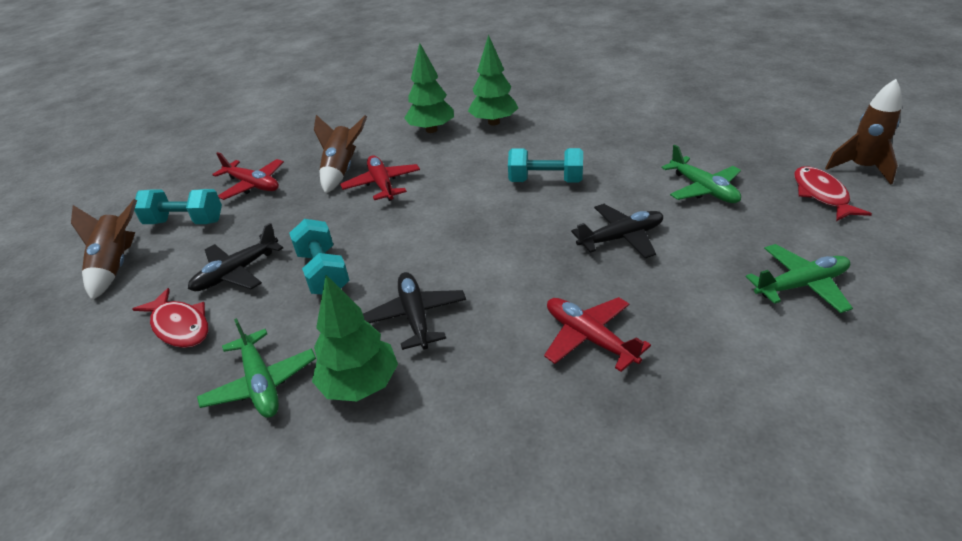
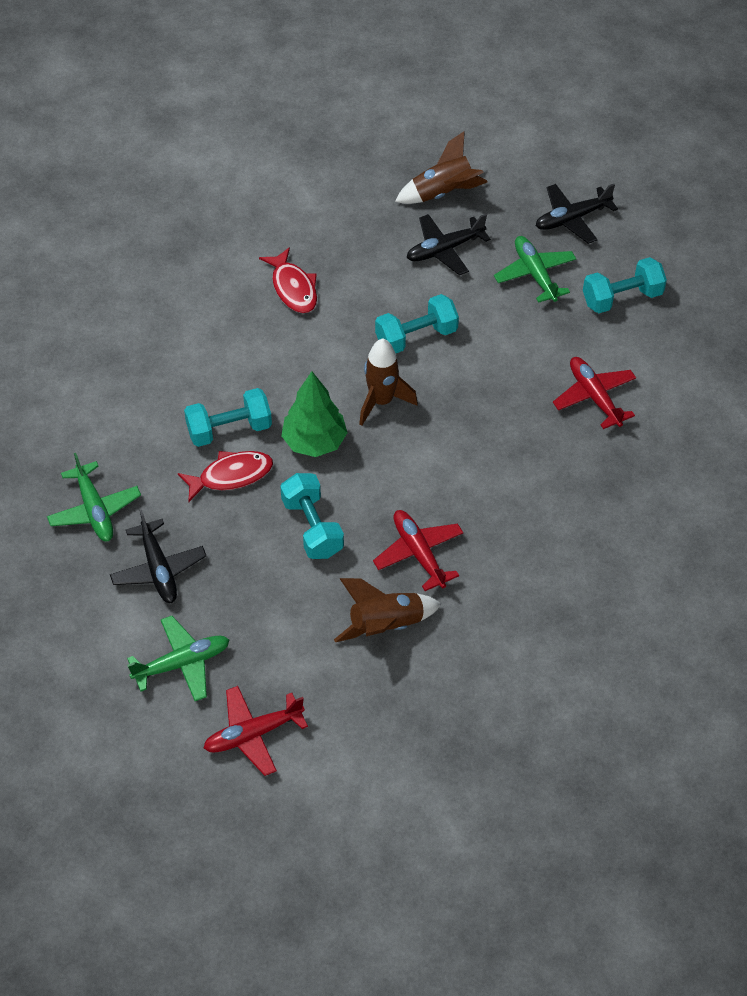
green tree: 3 -> 1
turquoise dumbbell: 3 -> 4

